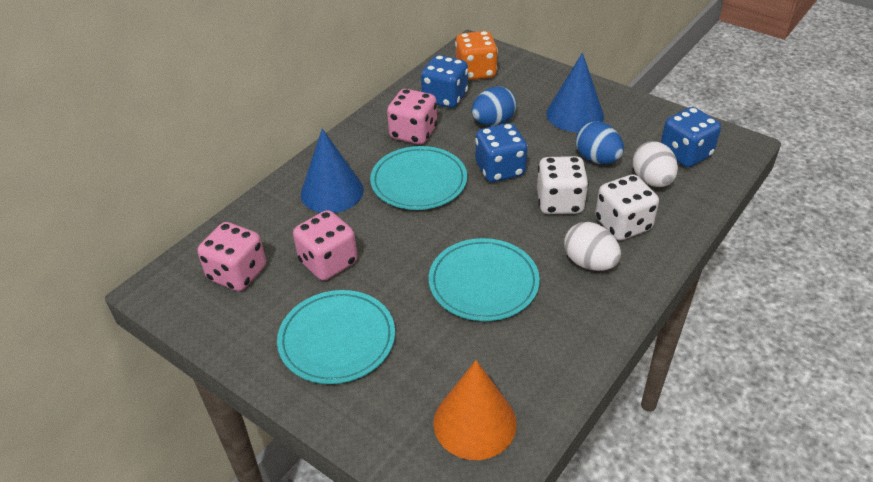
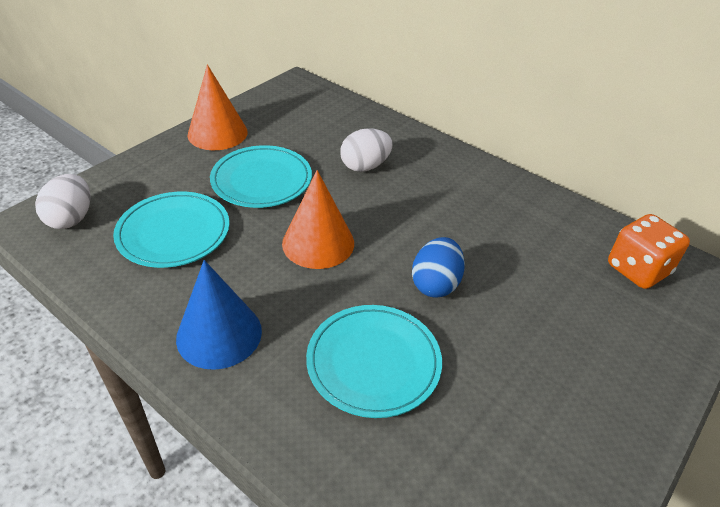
blue cone: 2 -> 1
blue dice: 3 -> 0
blue egg: 2 -> 1
orange cone: 1 -> 2
pink dice: 3 -> 0
white dice: 2 -> 0

